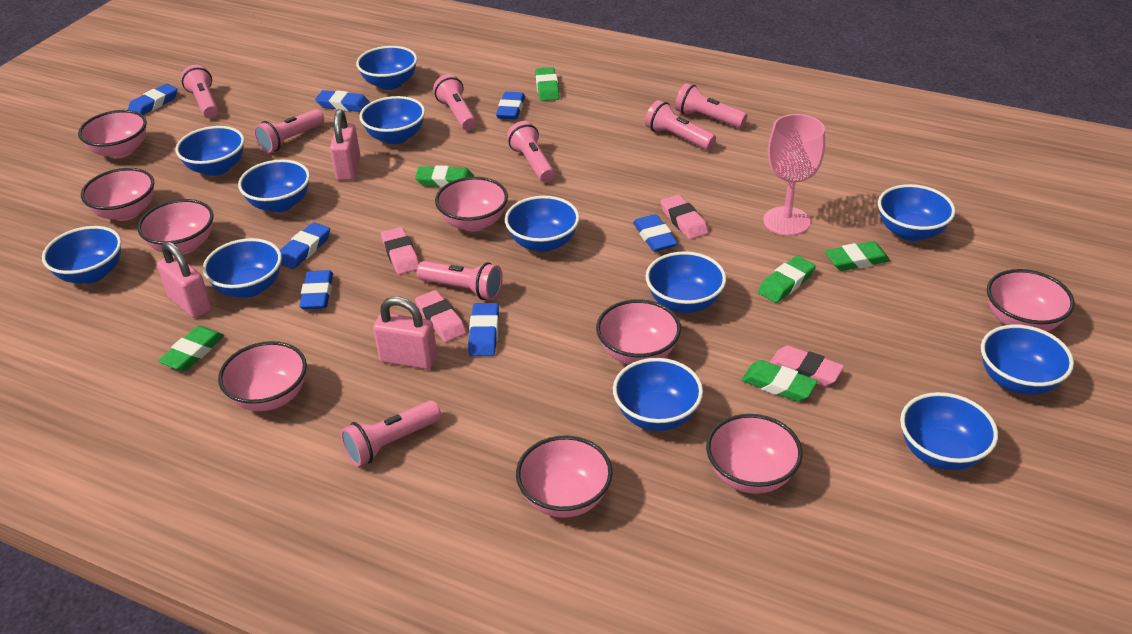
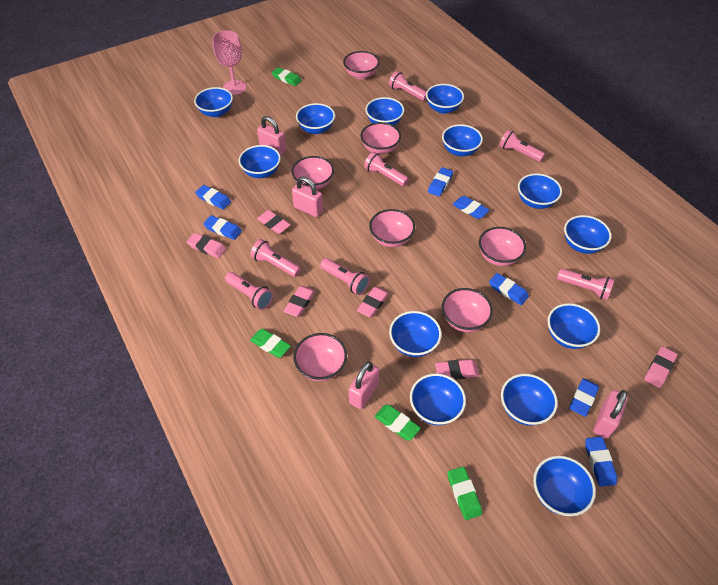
blue bowl: 12 -> 13
green eraser: 6 -> 4
pink bowl: 9 -> 7
pink eraser: 4 -> 6
pink flashlight: 8 -> 7
pink padlock: 3 -> 4

